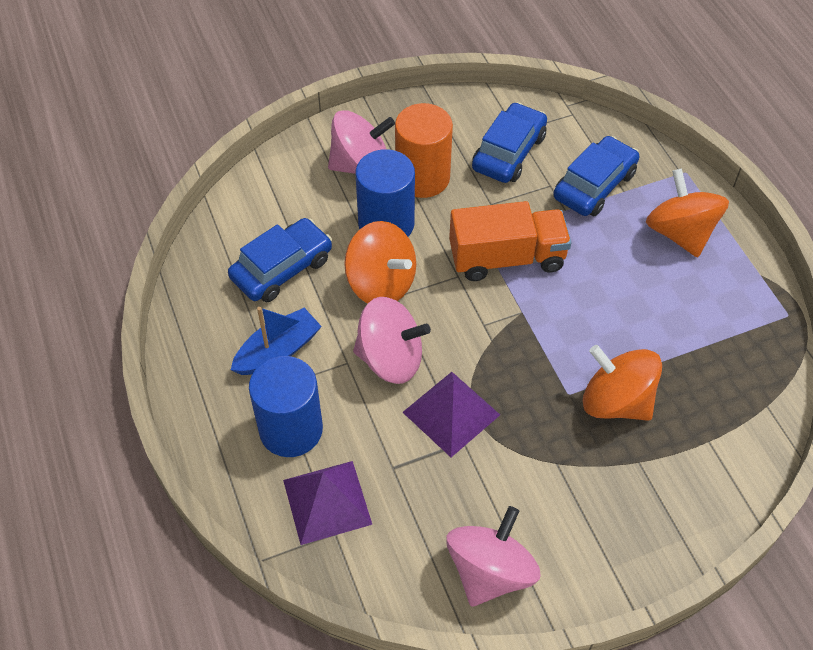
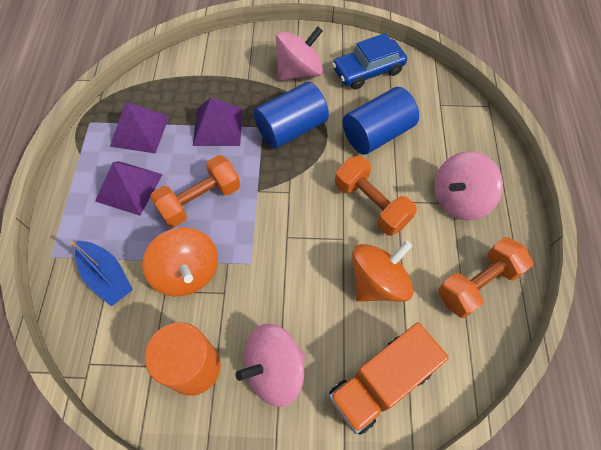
blue car: 3 -> 1
orange dumbbell: 0 -> 3
orange spinning top: 3 -> 2
purple pyramid: 2 -> 3

